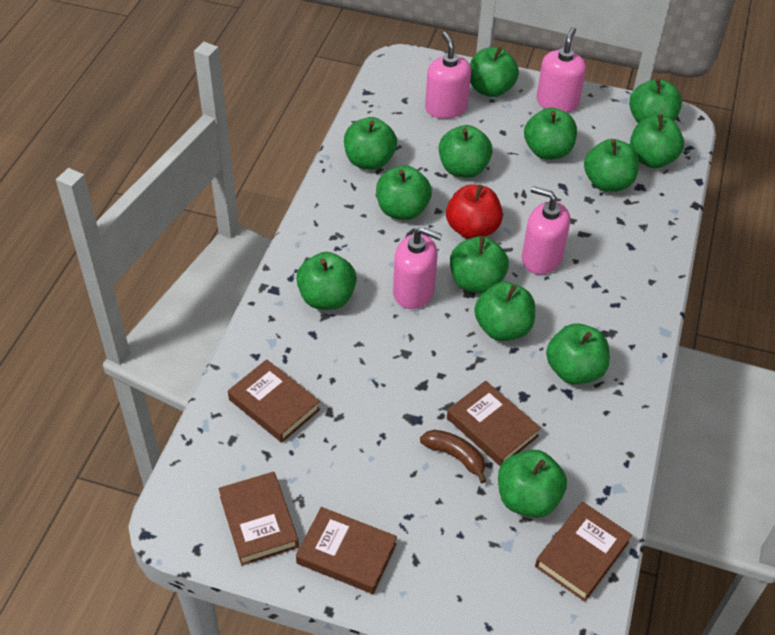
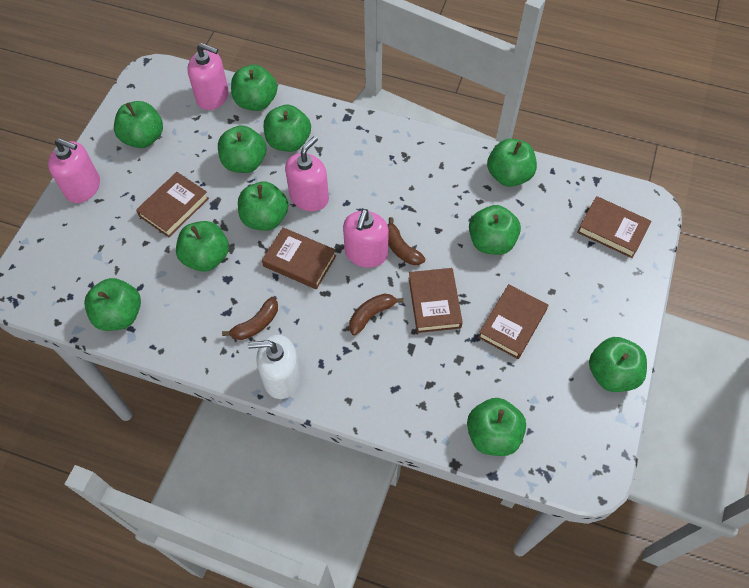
brown banana: 1 -> 3
green apple: 13 -> 11
red apple: 1 -> 0
white soap dispenser: 0 -> 1

